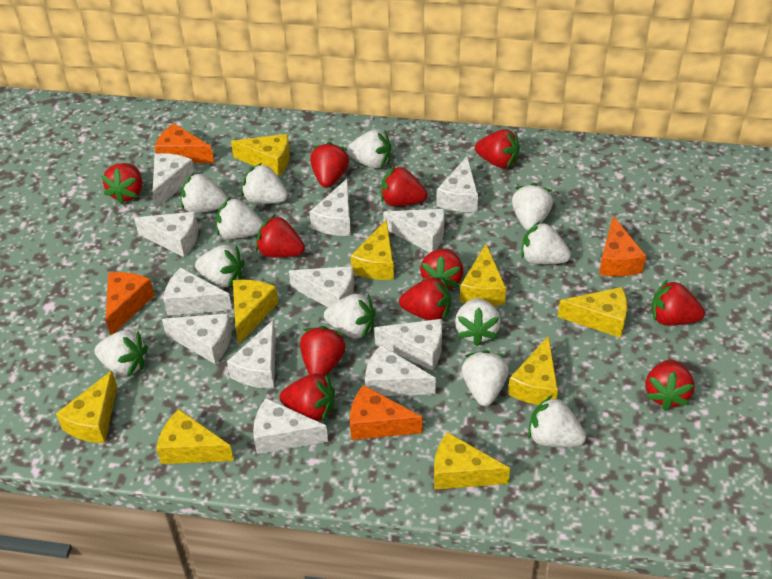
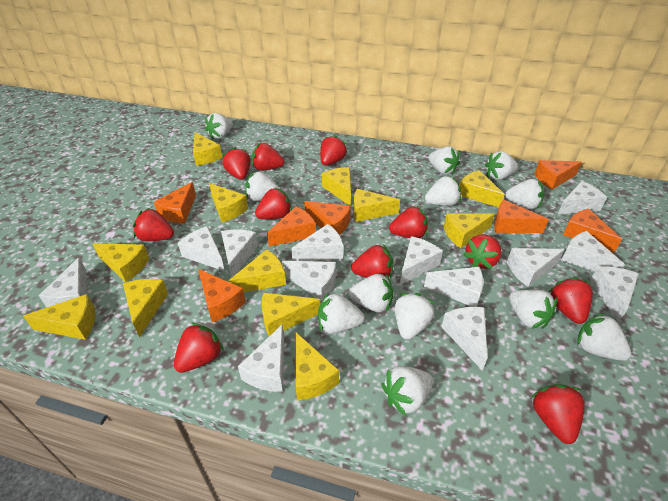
orange cheese: 4 -> 7
white cheese: 12 -> 13
yellow cheese: 9 -> 12

